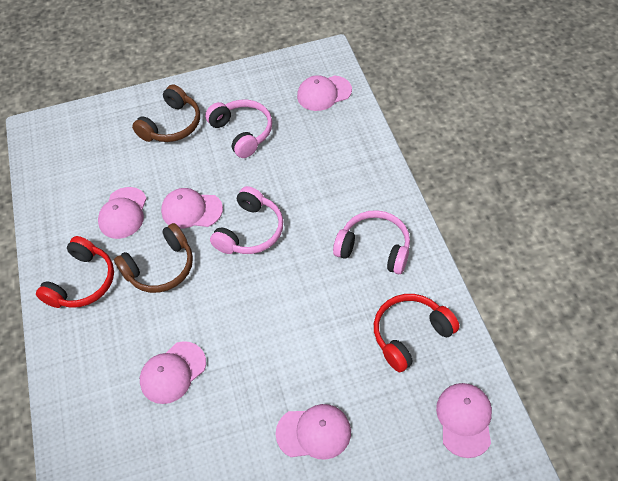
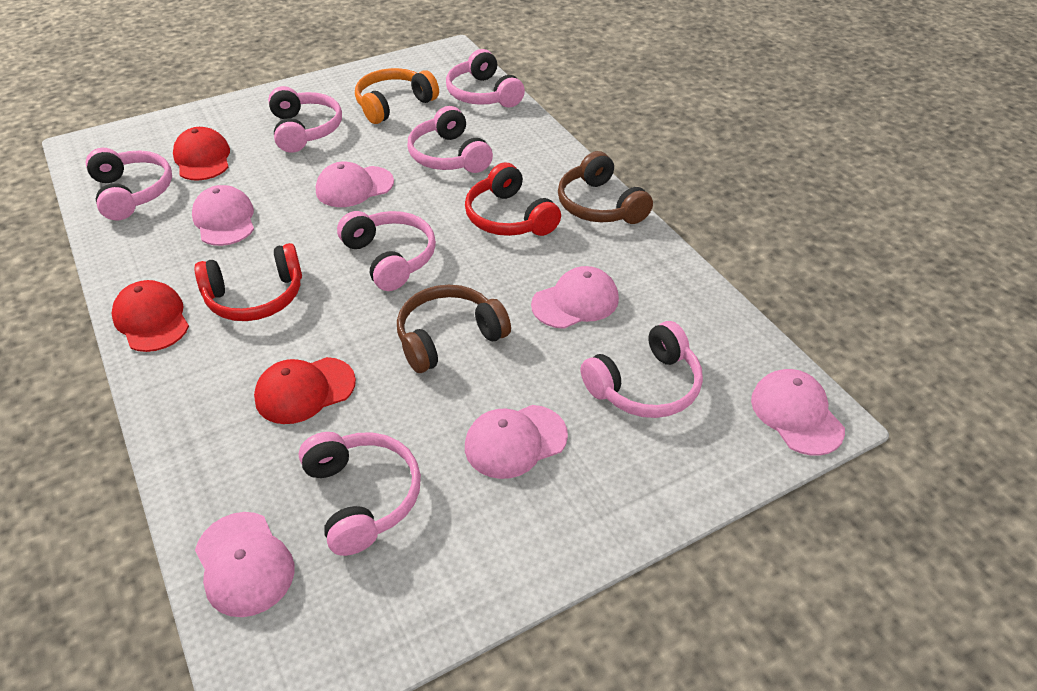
orange headphones: 0 -> 1
pink headphones: 3 -> 7
red cap: 0 -> 3

